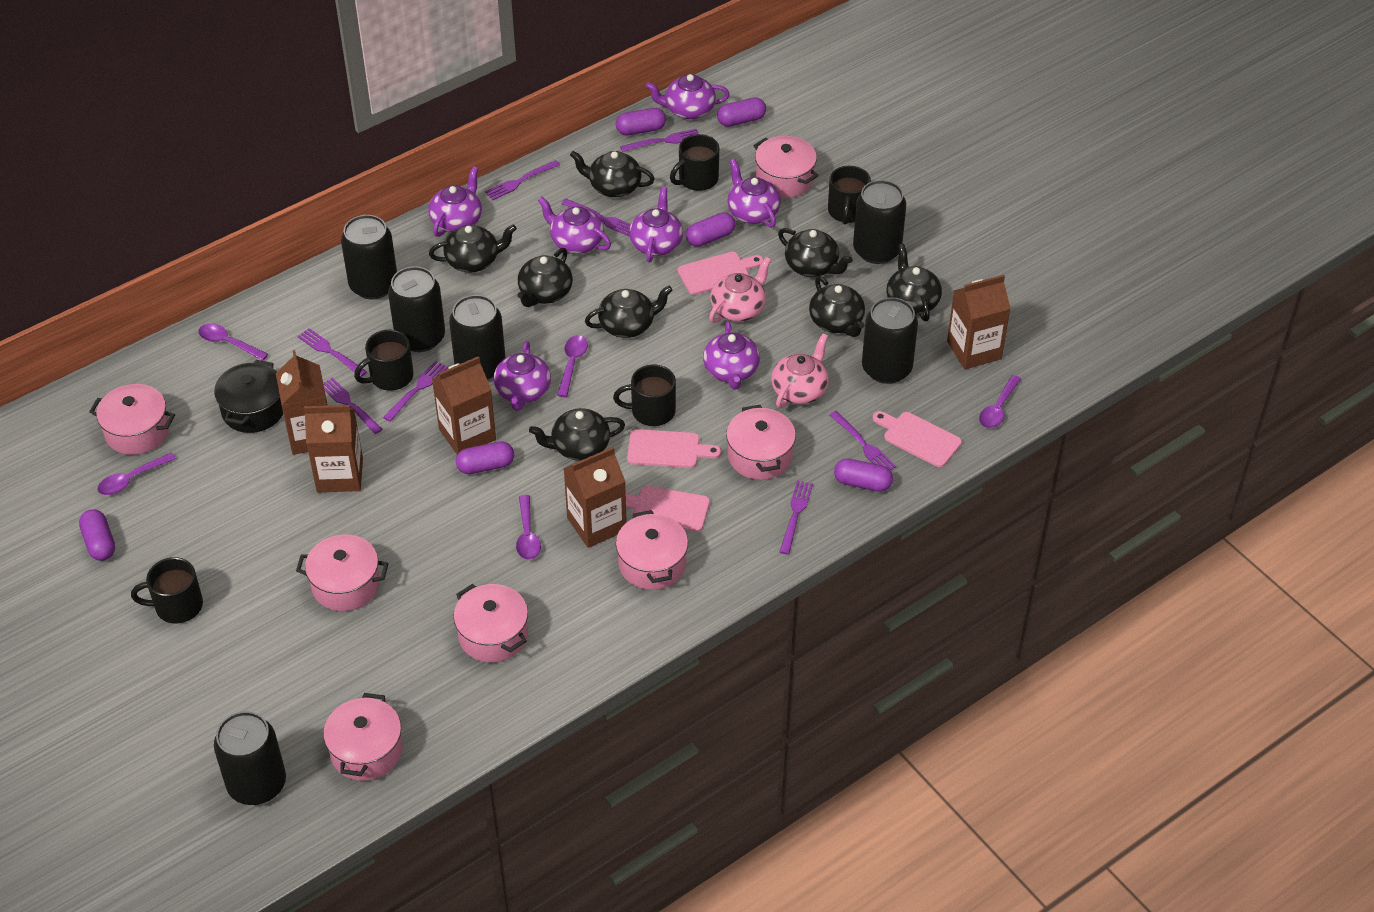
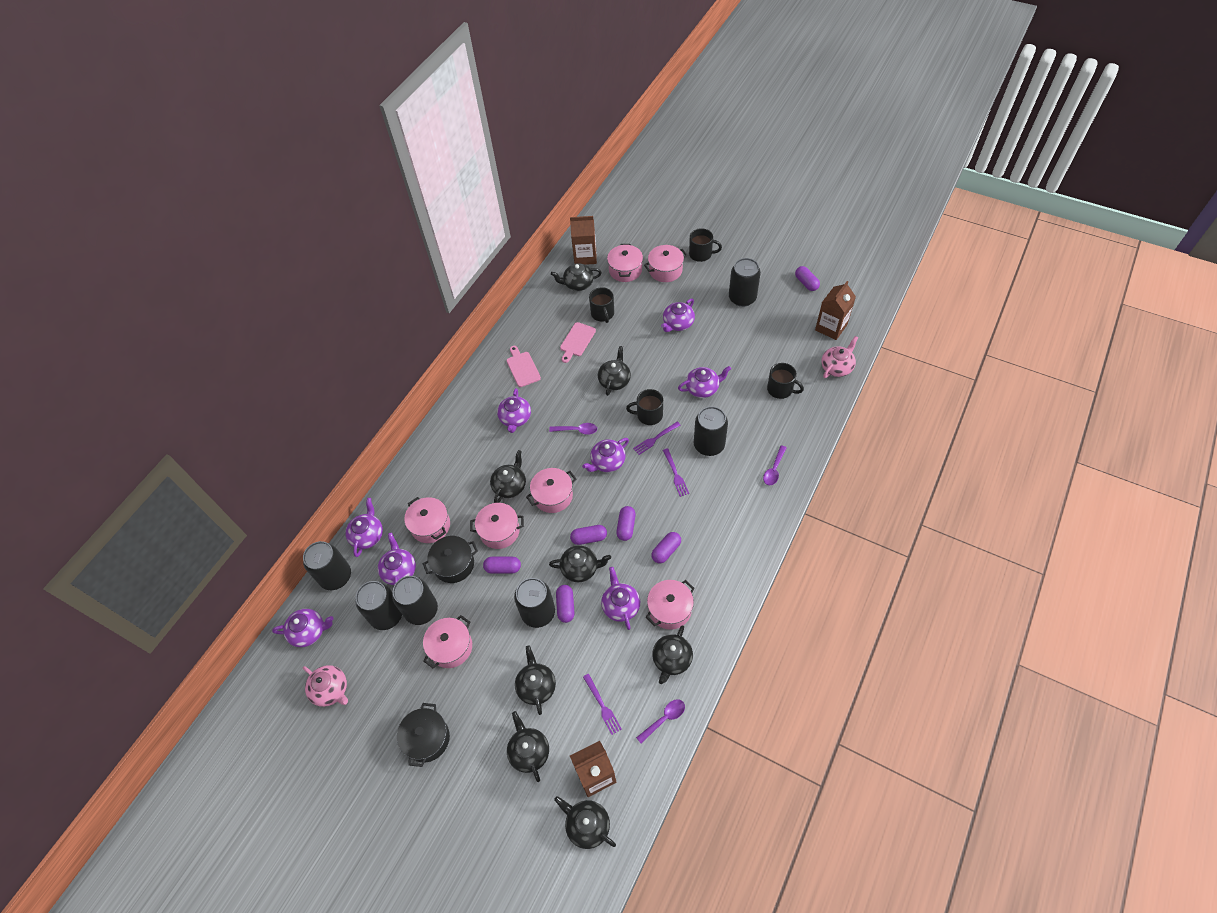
black mug: 5 -> 4
black pot: 1 -> 2
brown carton: 5 -> 3
pink cutting board: 4 -> 2
purple fork: 8 -> 3
purple spoon: 5 -> 3
purple teapot: 7 -> 8

